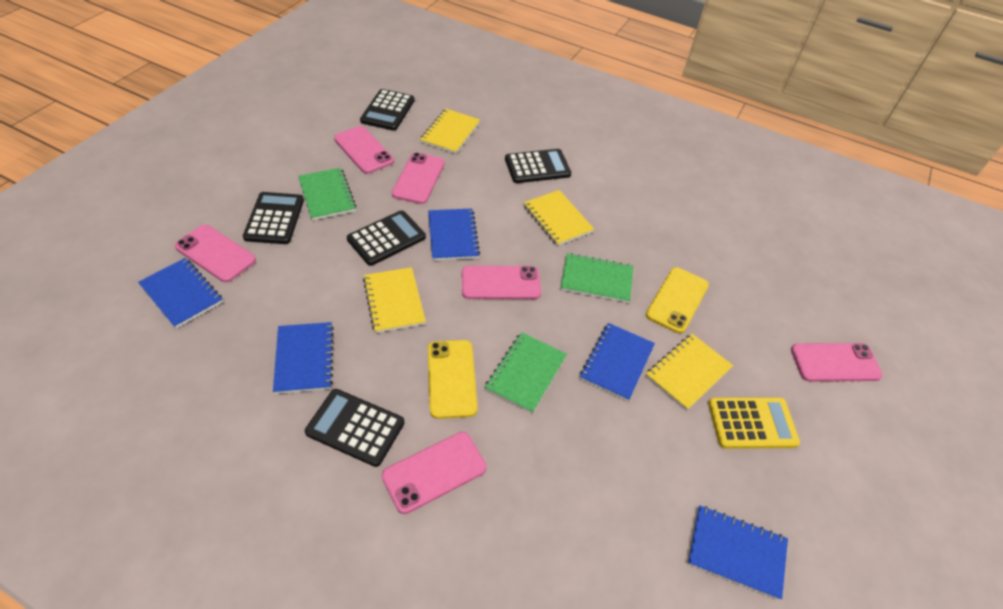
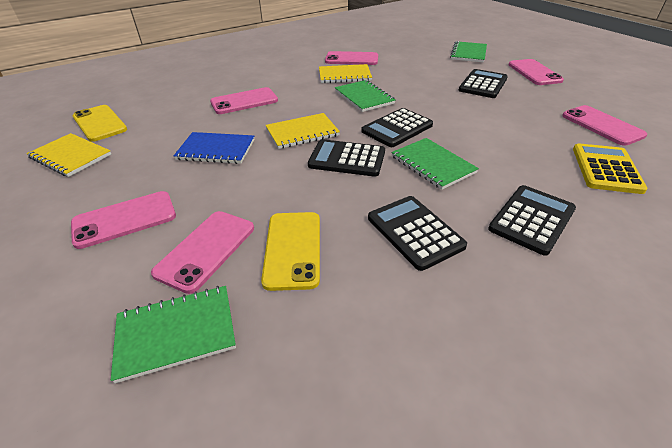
blue notebook: 5 -> 1
green notebook: 3 -> 4
yellow notebook: 4 -> 3

